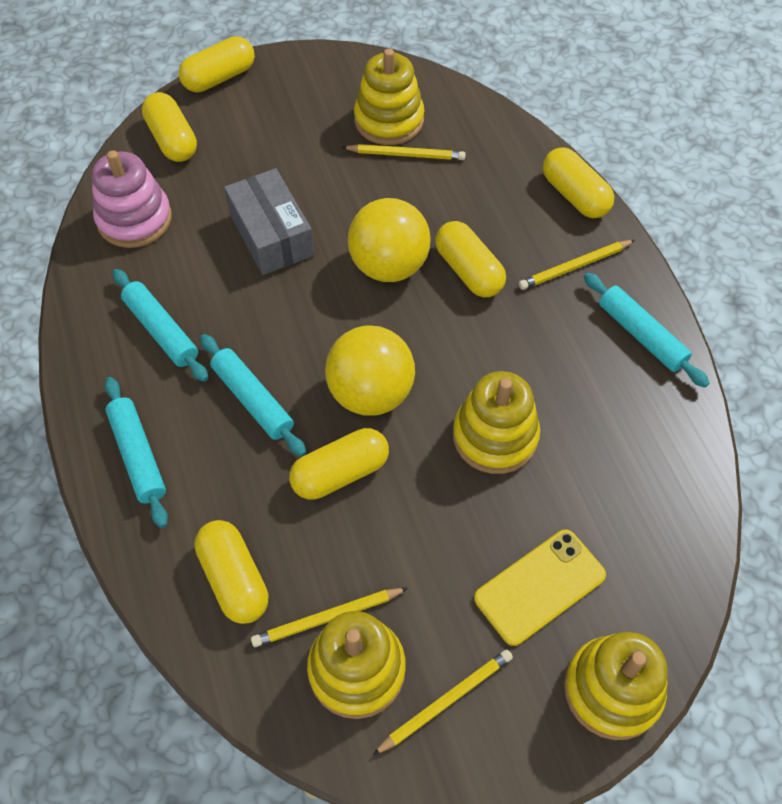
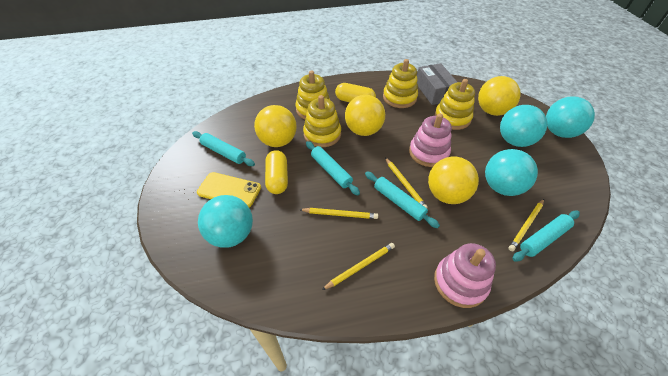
pink stacking toy: 1 -> 2
turquoise ball: 0 -> 4
yellow ball: 2 -> 4
yellow capsule: 6 -> 2

